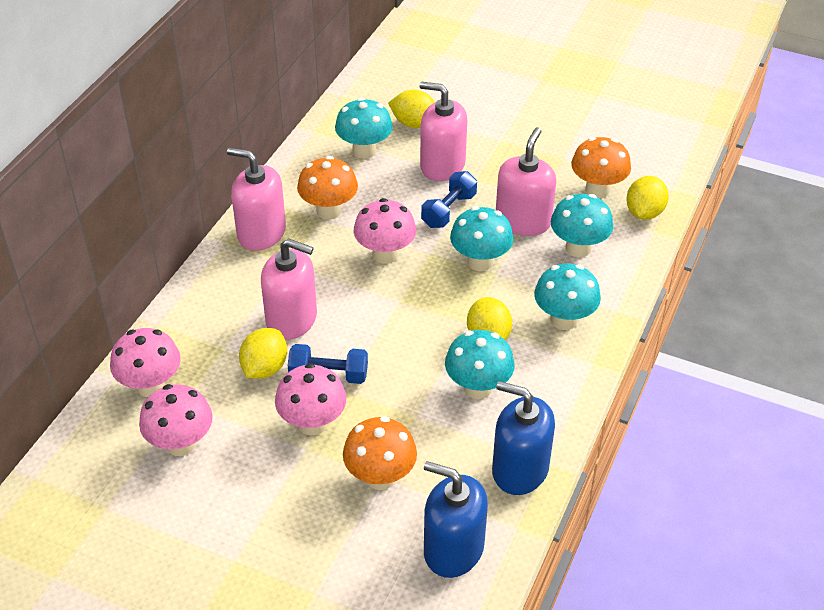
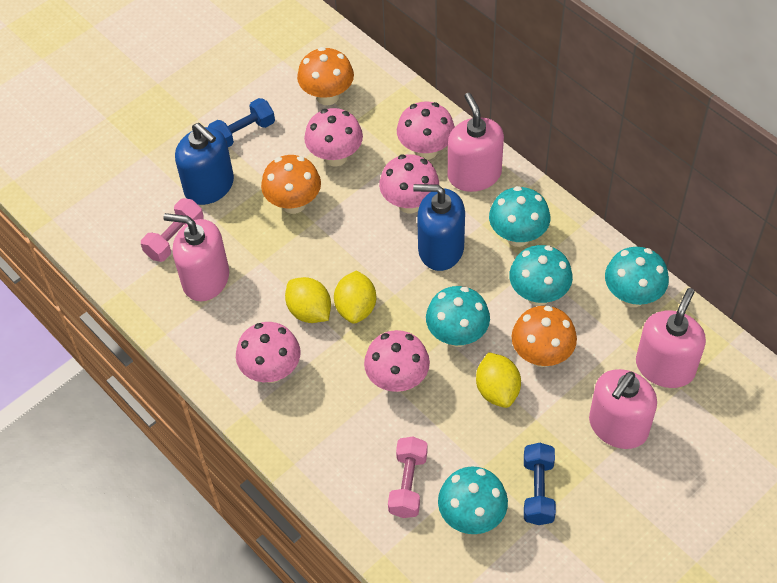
pink dumbbell: 0 -> 2
pink mushroom: 4 -> 5
yellow lemon: 4 -> 3

